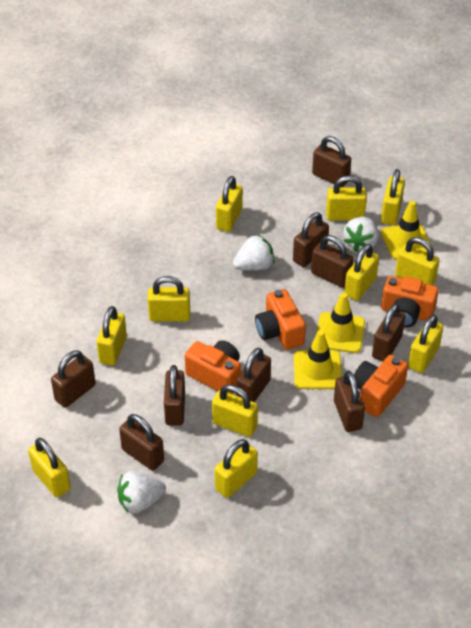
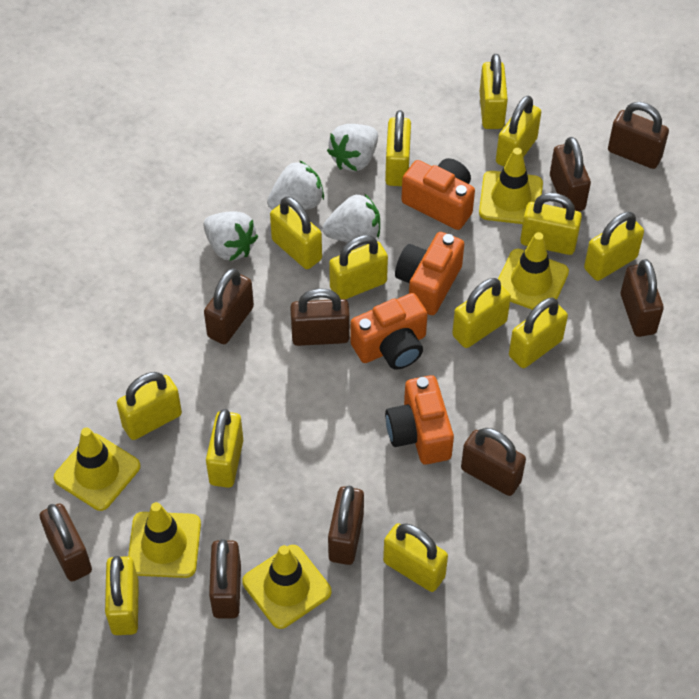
white strawberry: 3 -> 4
yellow padlock: 11 -> 13
yellow traffic cone: 3 -> 5

